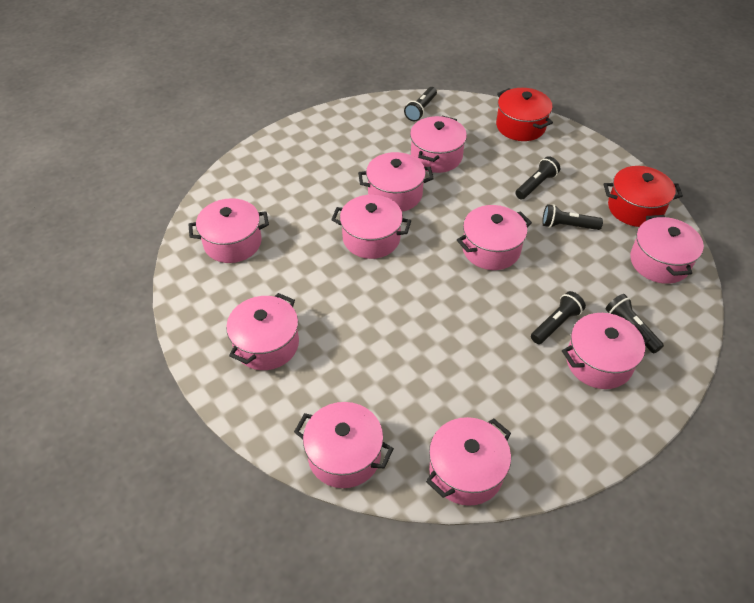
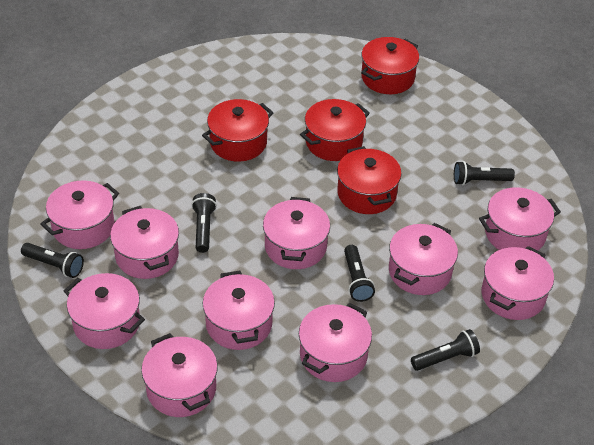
red pot: 2 -> 4

